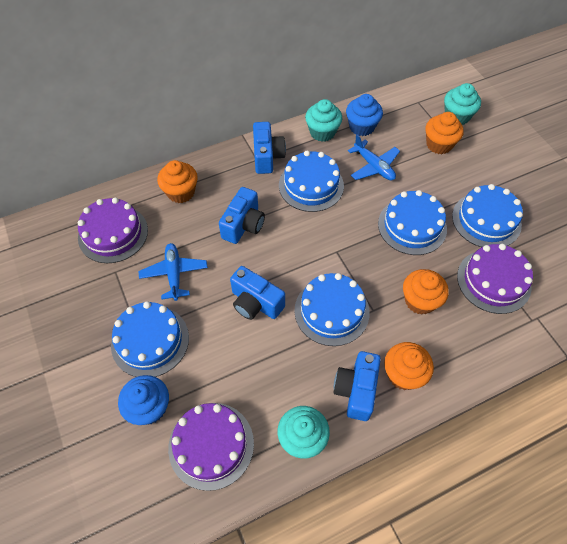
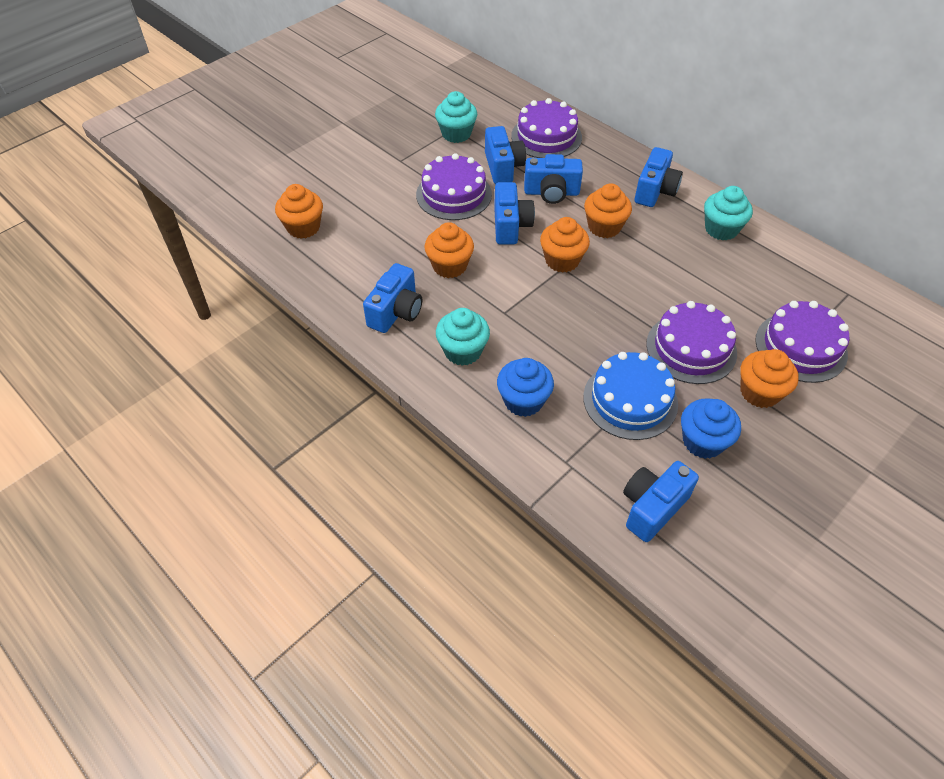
blue cake: 5 -> 1
blue camera: 4 -> 6
blue plane: 2 -> 0
orange cupcake: 4 -> 5
purple cake: 3 -> 4

